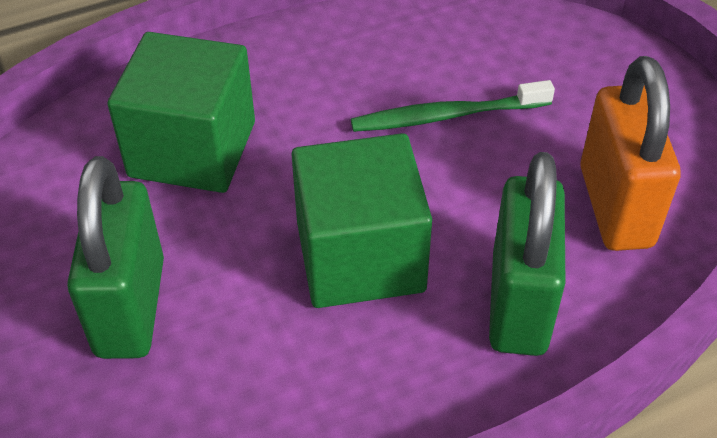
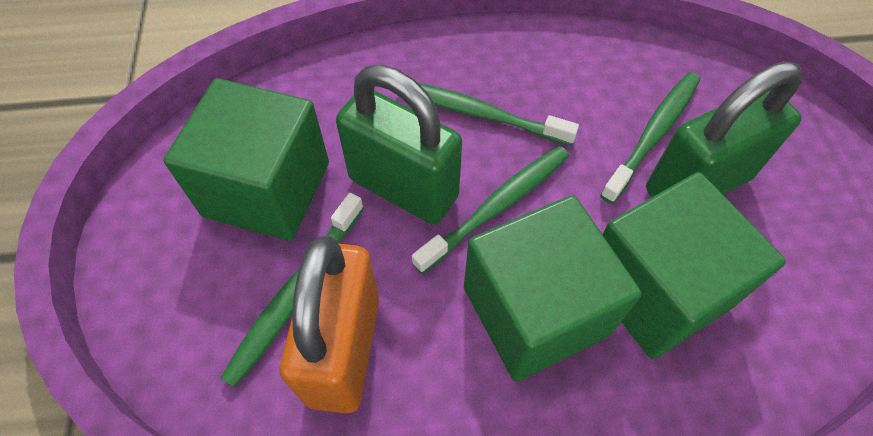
green cube: 2 -> 3
green toothbrush: 1 -> 4

